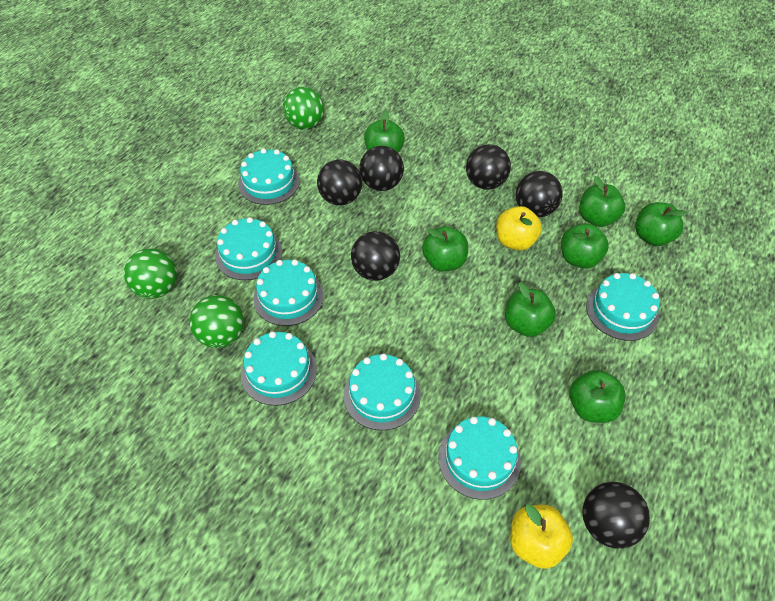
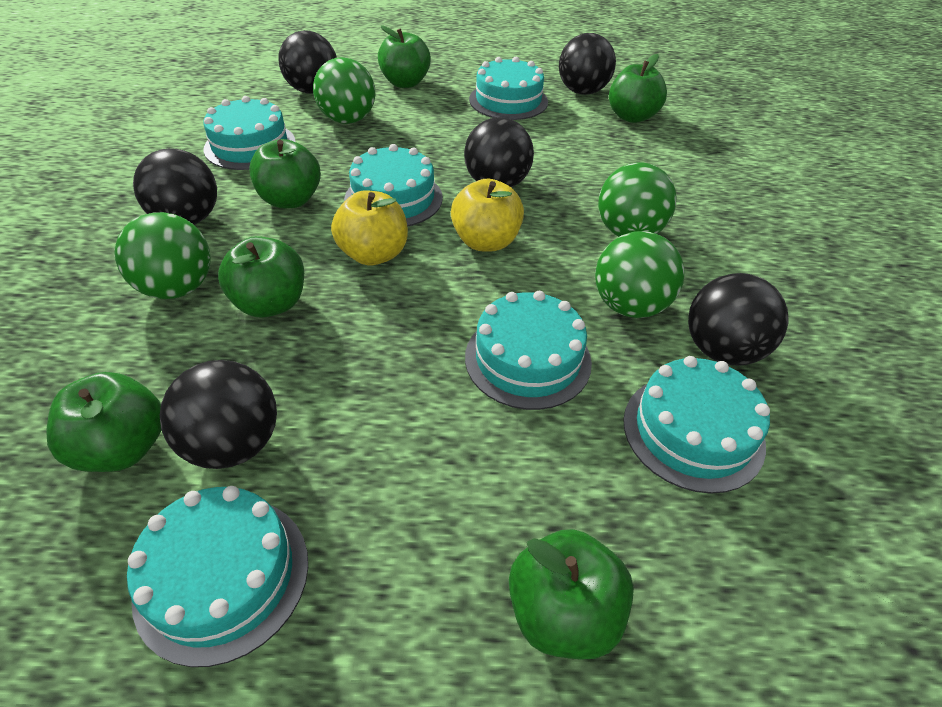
green apple: 7 -> 6
green ball: 3 -> 4
turquoise cake: 7 -> 6

